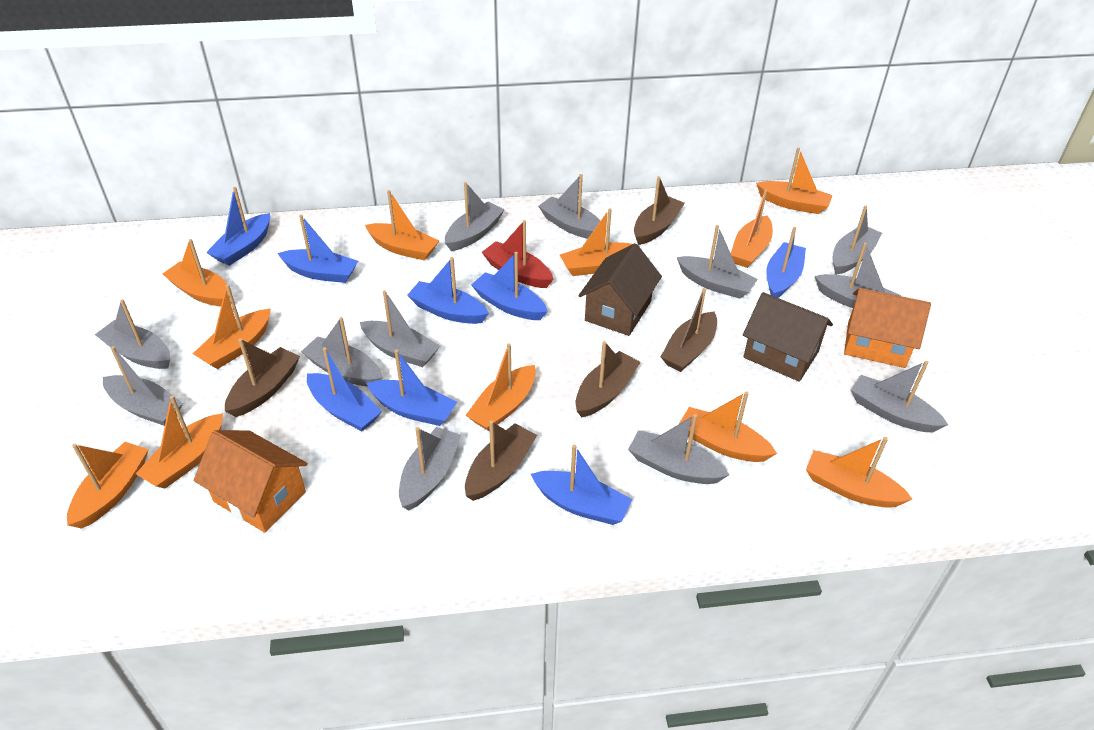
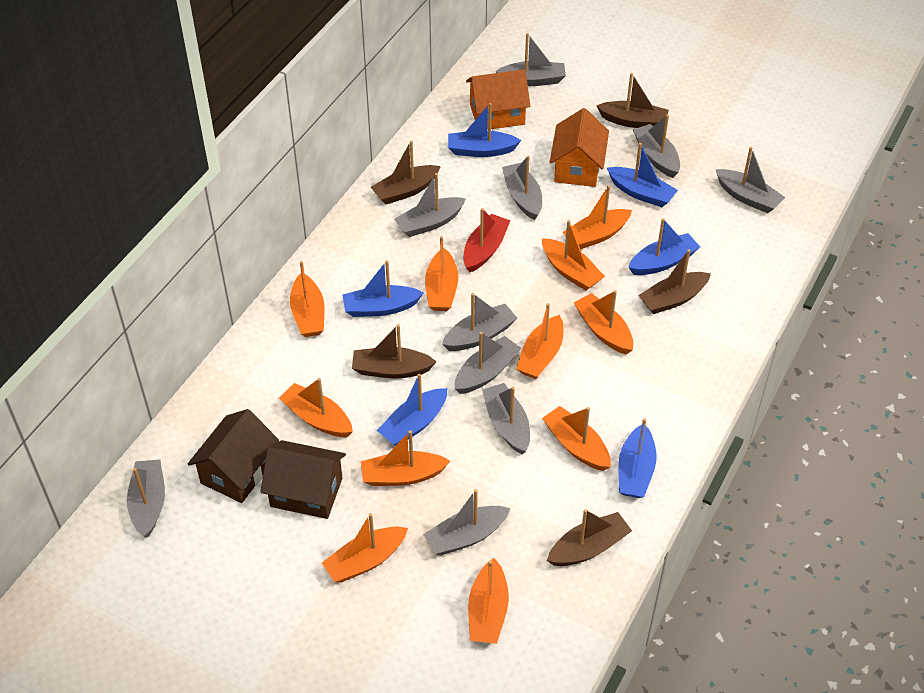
blue boat: 8 -> 6
grey boat: 12 -> 10

